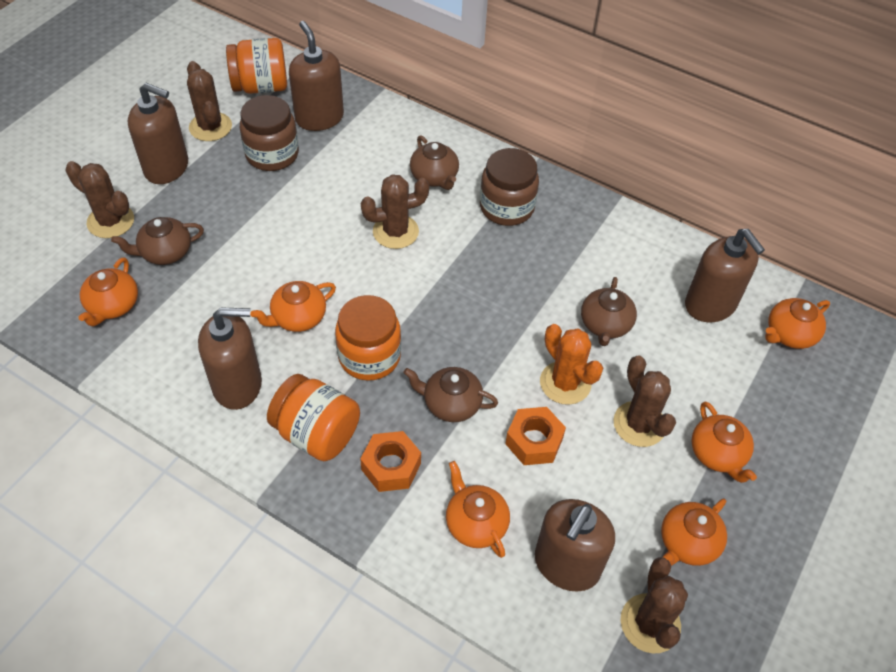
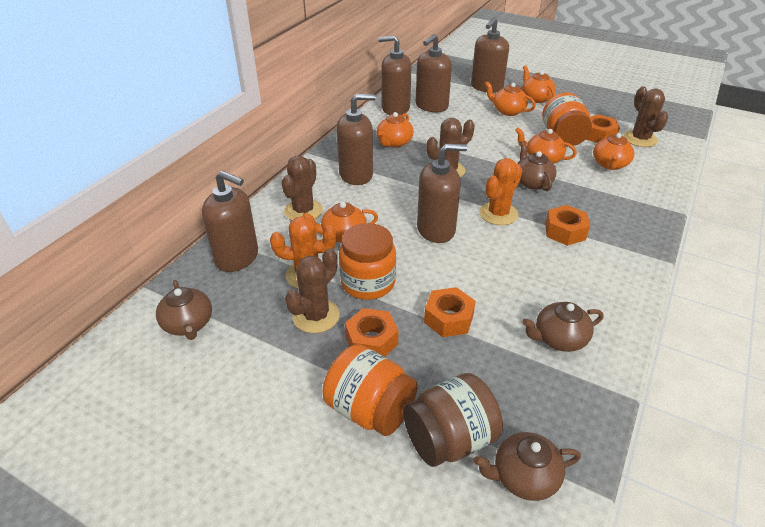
brown cactus: 5 -> 4
brown jar: 2 -> 1
brown soap dispenser: 5 -> 6
orange cactus: 1 -> 2
orange nut: 2 -> 4

